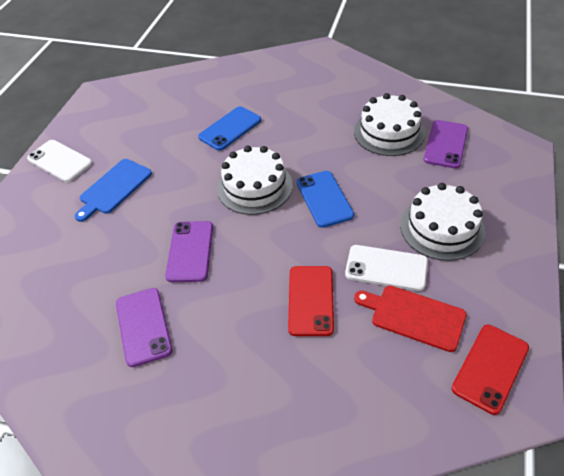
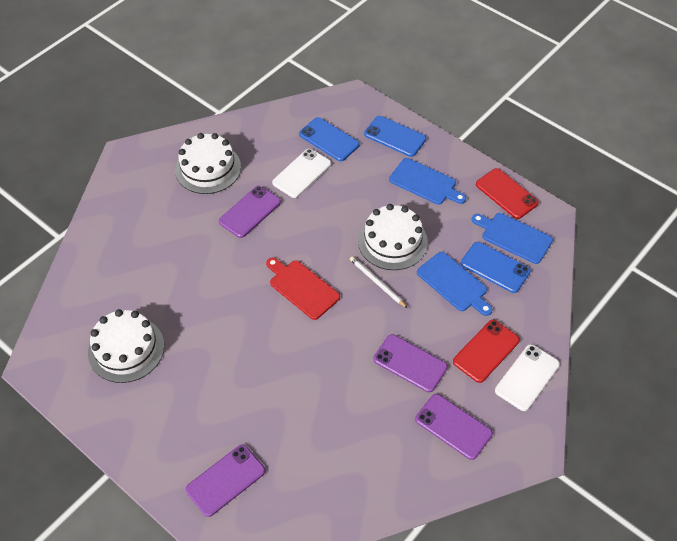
blue cutting board: 1 -> 3
blue phone: 2 -> 3
purple phone: 3 -> 4
white pencil: 0 -> 1

